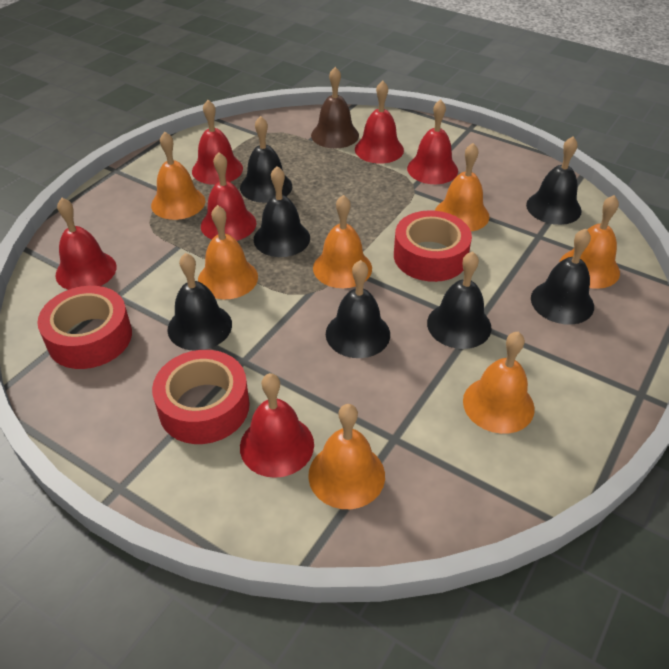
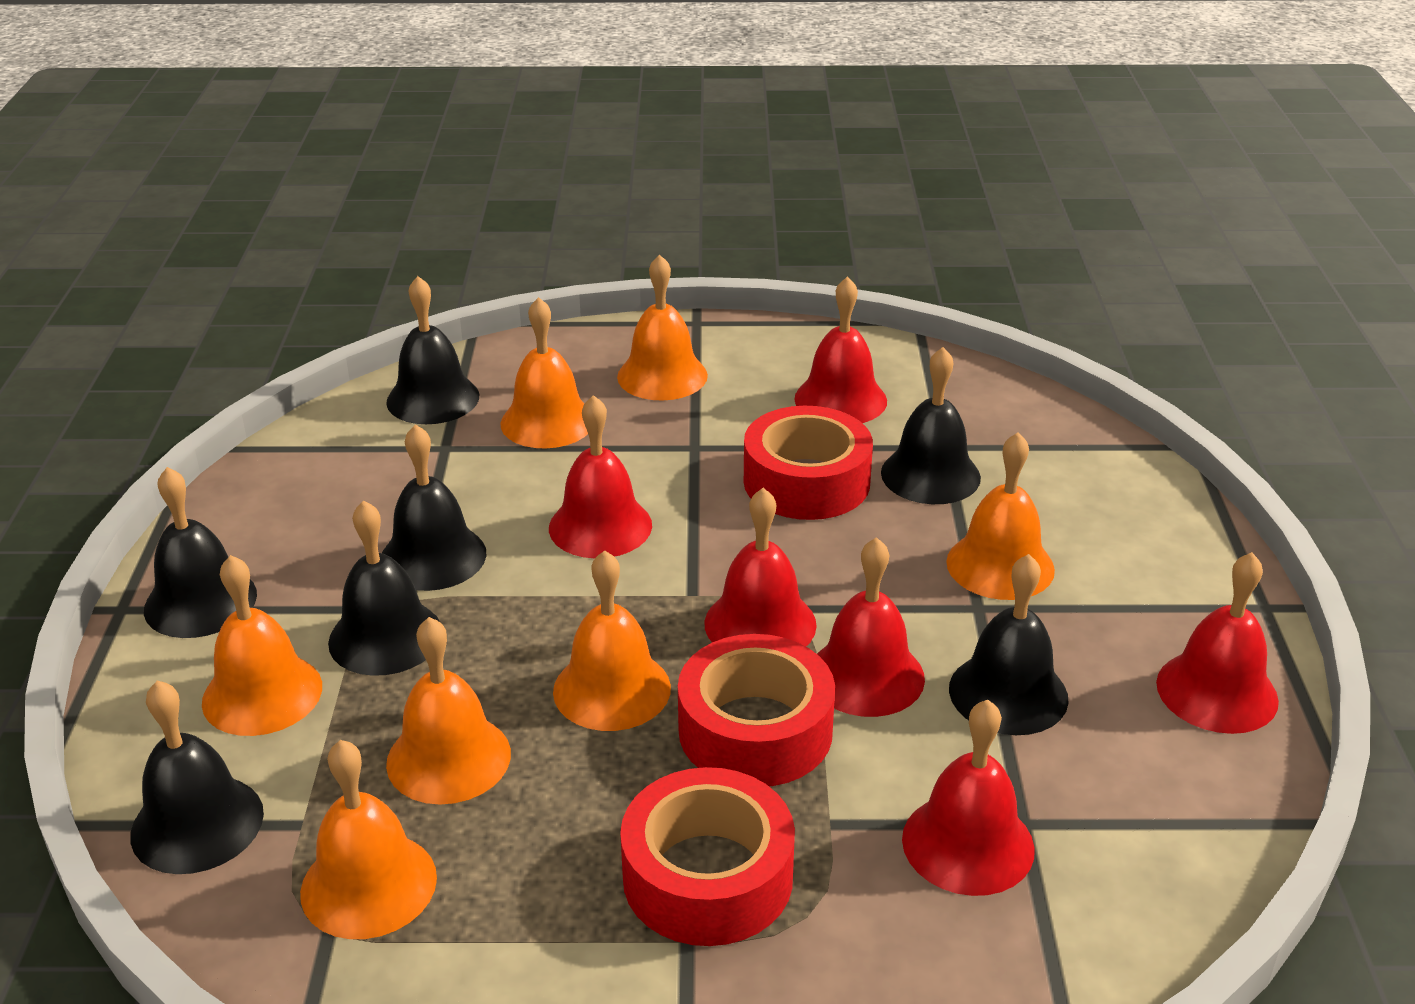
brown bell: 1 -> 0

